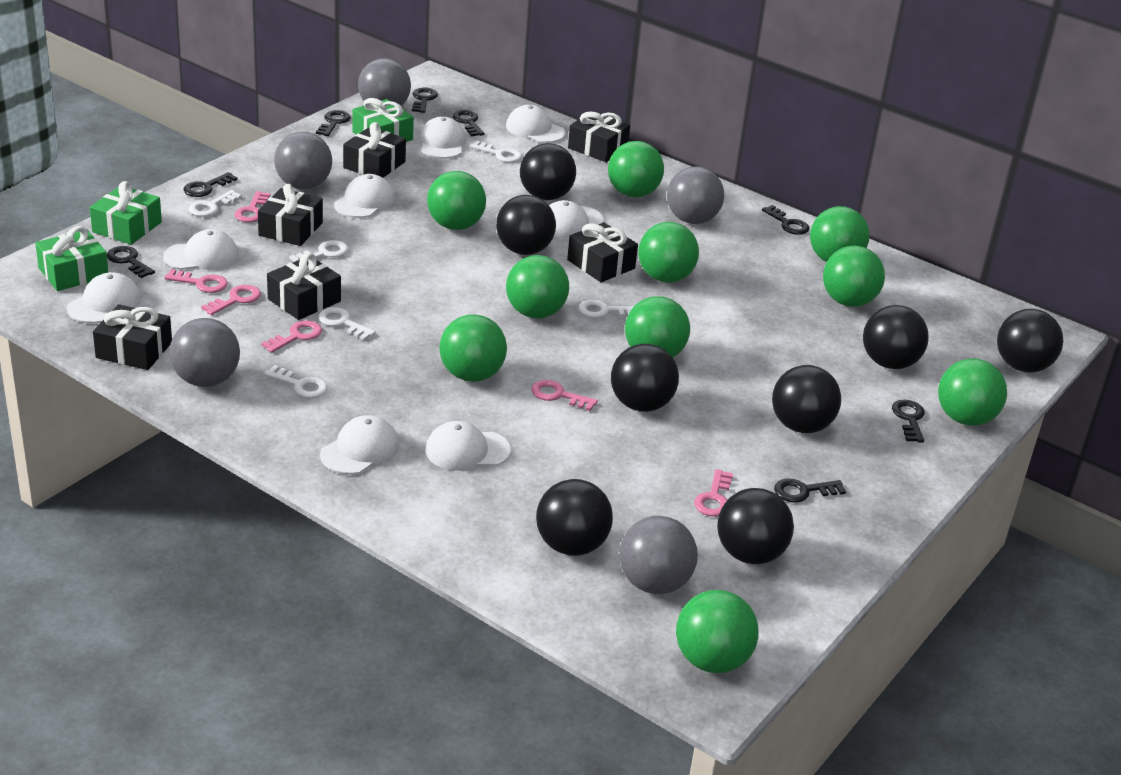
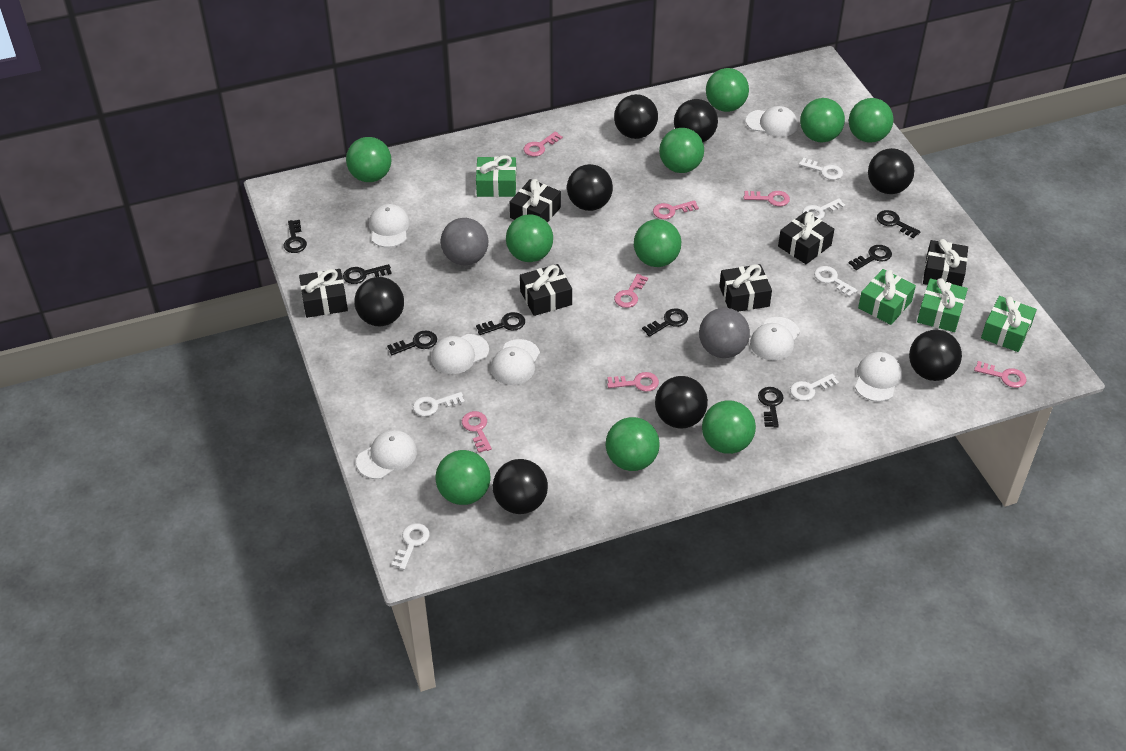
green gift: 3 -> 4
grey ball: 5 -> 2
pink key: 6 -> 7
white cap: 8 -> 7

